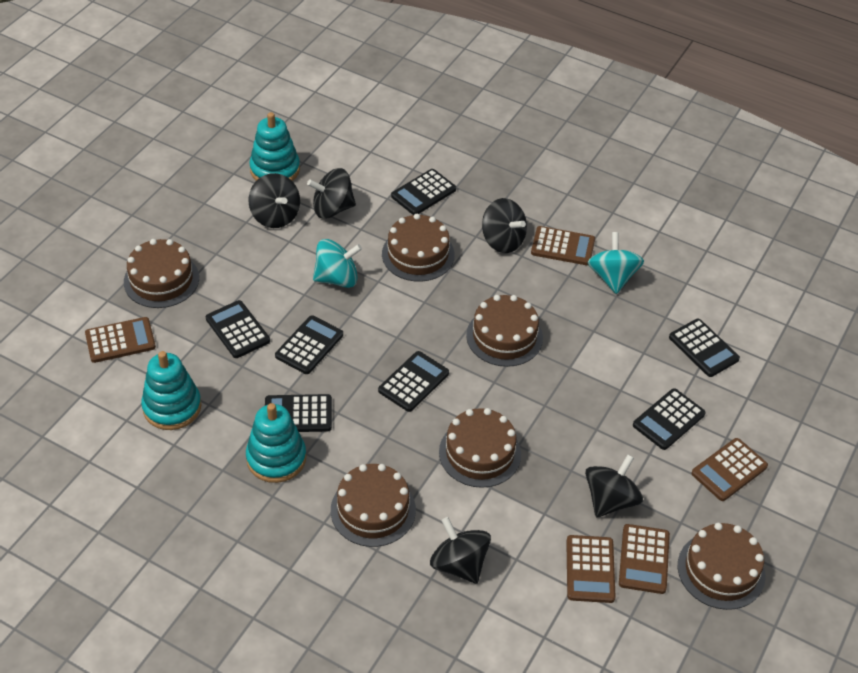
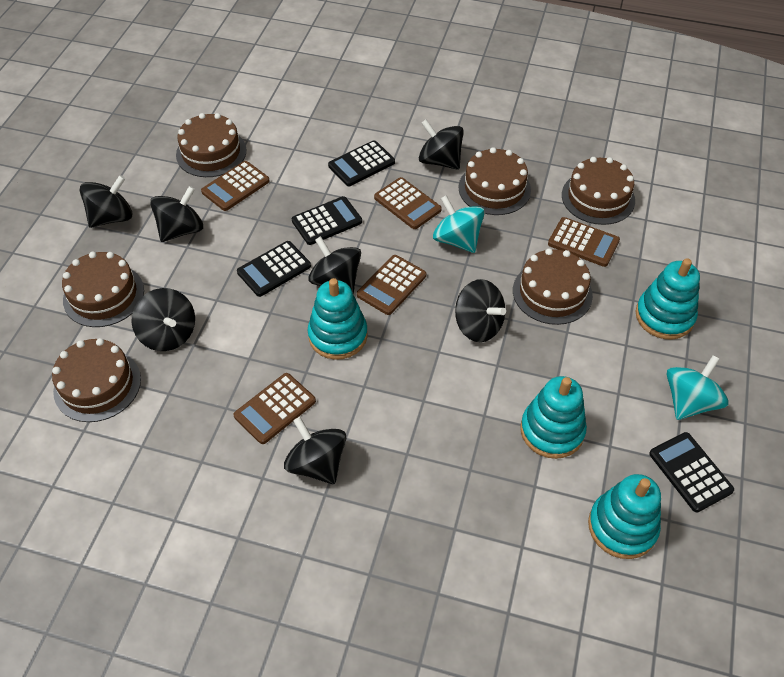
black calculator: 7 -> 4
black spinning top: 5 -> 7
turquoise stacking toy: 3 -> 4

